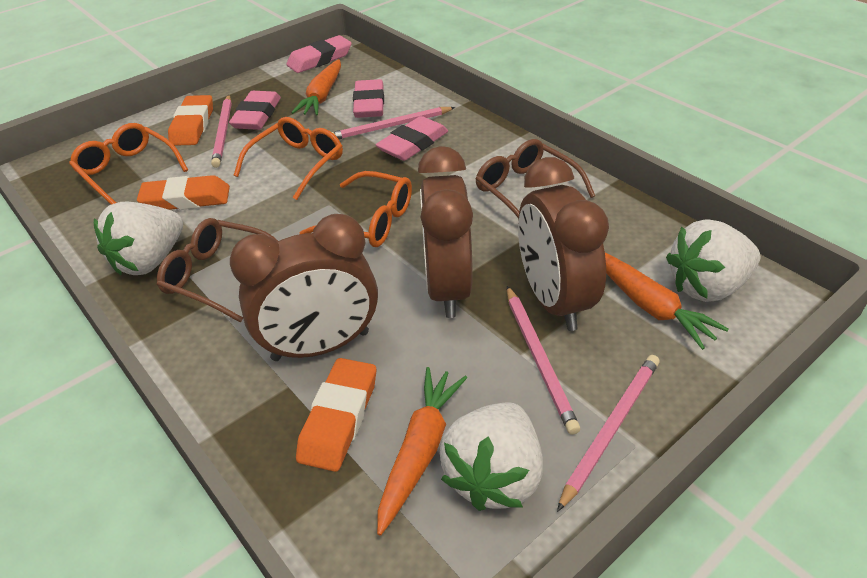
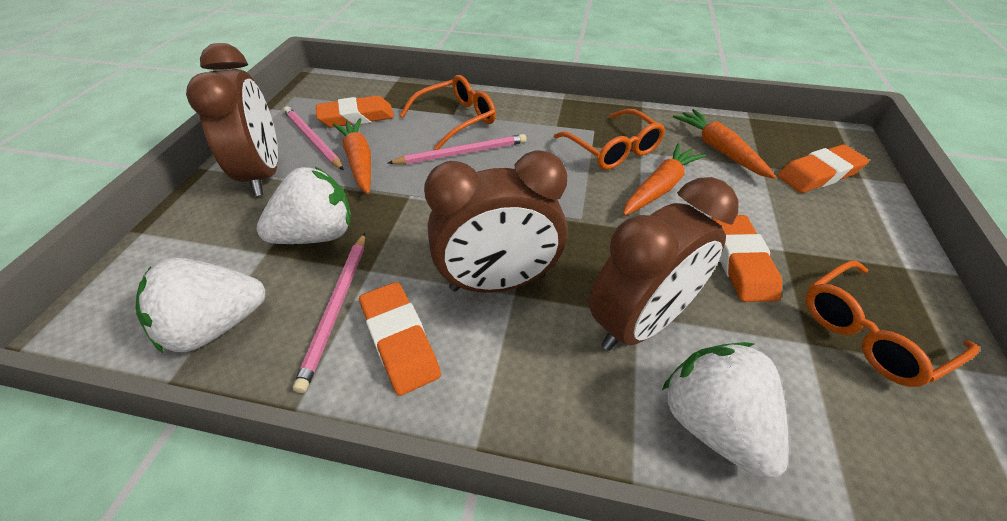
brown glasses: 2 -> 0
orange eraser: 3 -> 4
pink eraser: 4 -> 0
pink pencil: 4 -> 3

